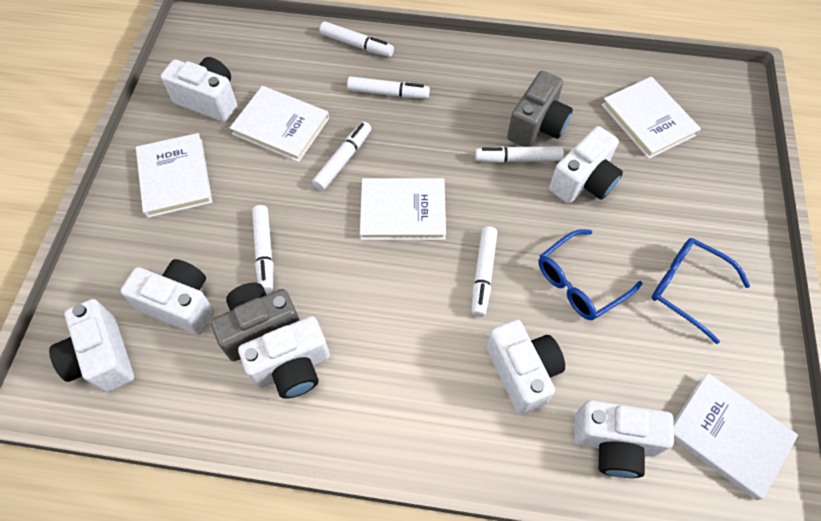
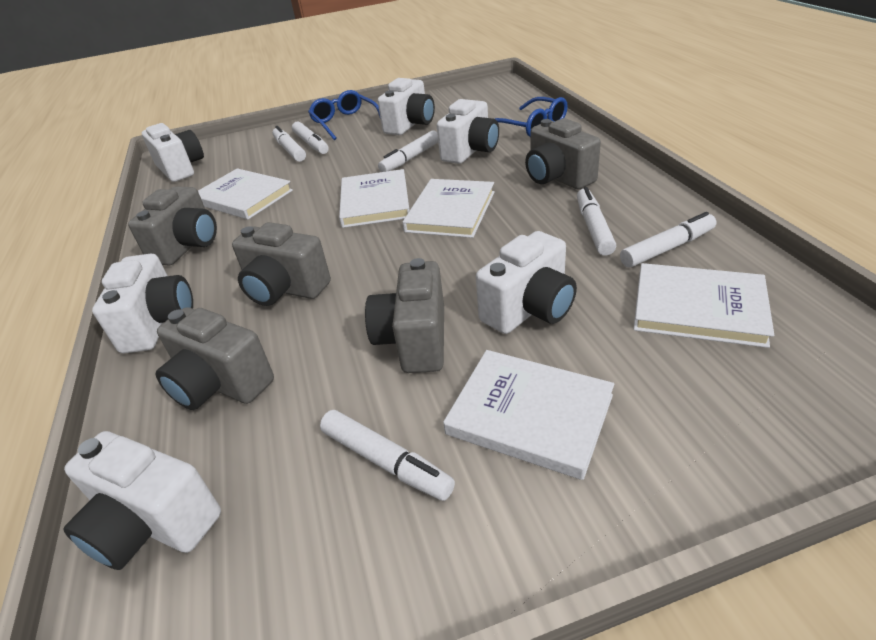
grey camera: 2 -> 5
white camera: 7 -> 6

